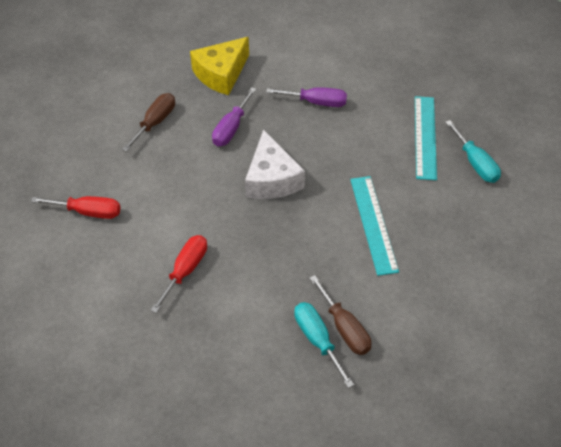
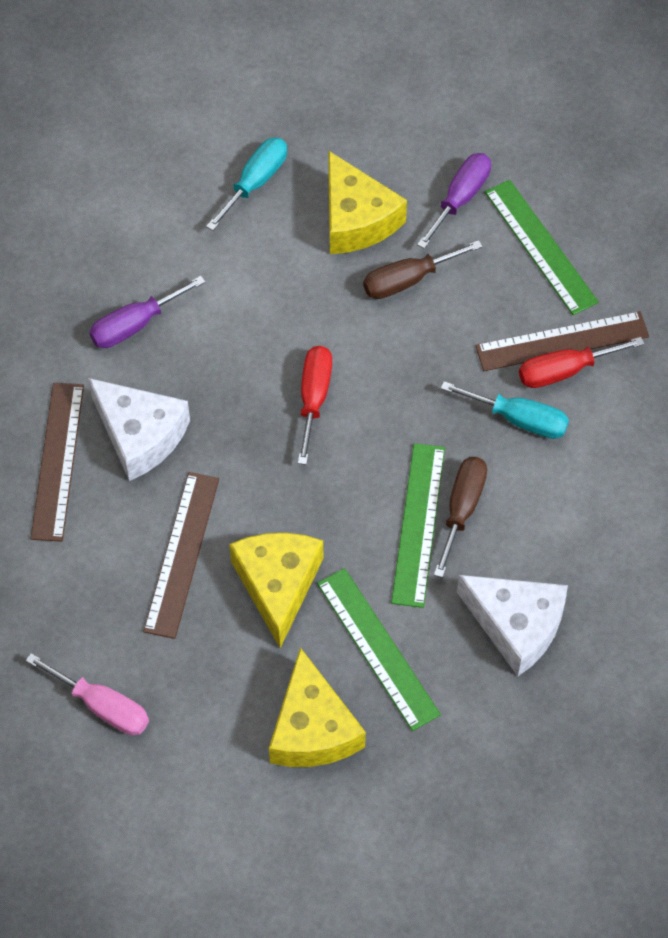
brown ruler: 0 -> 3
green ruler: 0 -> 3
pink screwdriver: 0 -> 1
turquoise ruler: 2 -> 0
white cheese: 1 -> 2
yellow cheese: 1 -> 3

